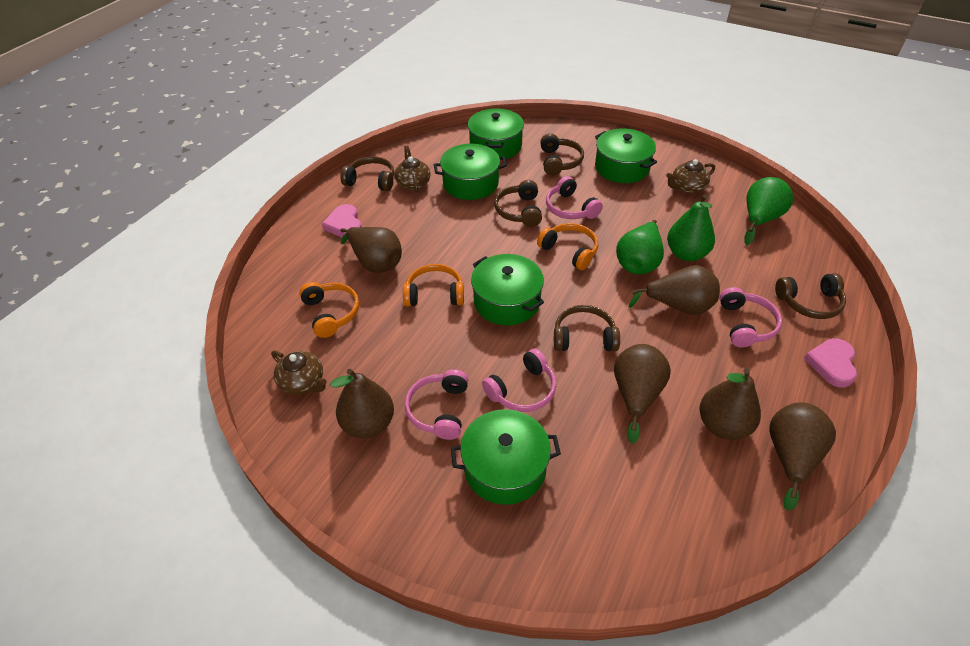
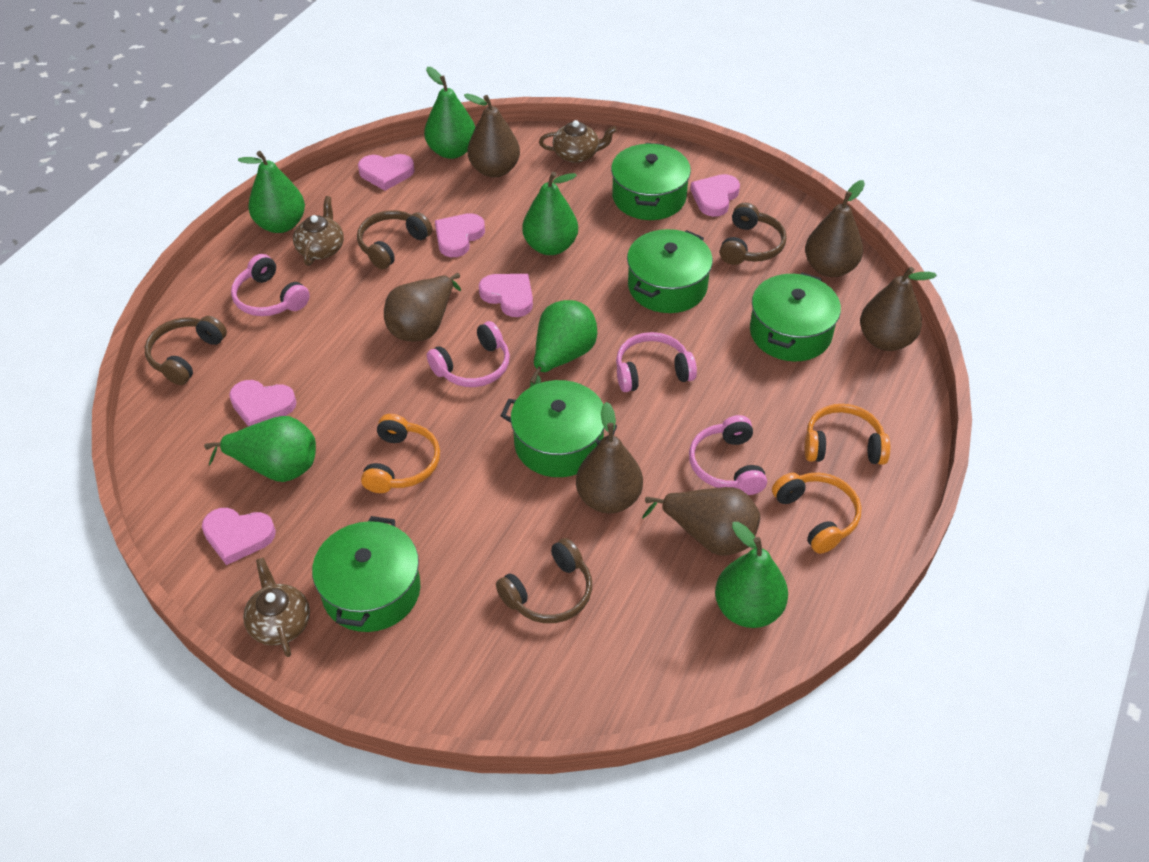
brown headphones: 5 -> 4
green pear: 3 -> 6
pink heart: 2 -> 6

